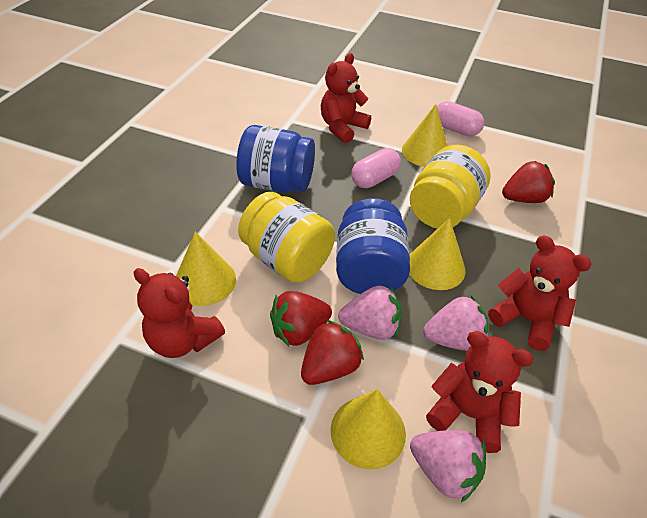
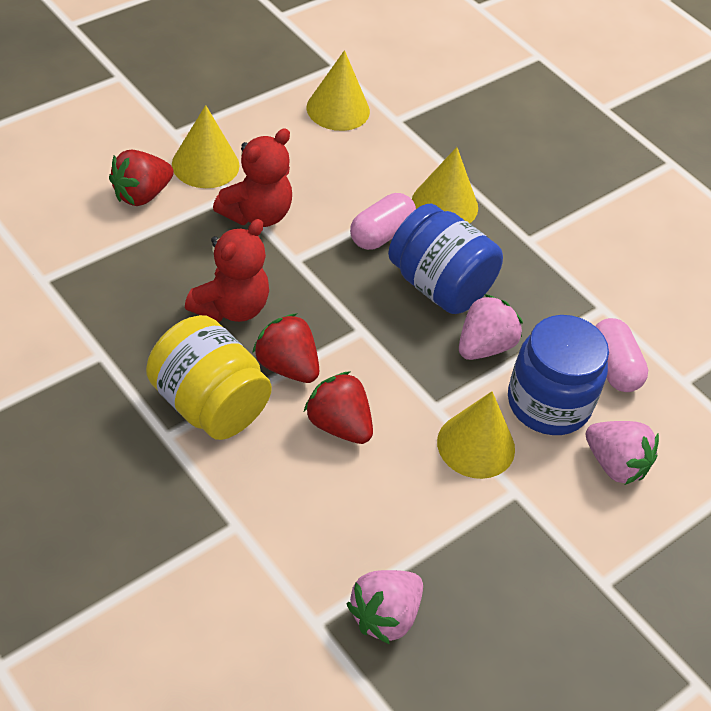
red teddy bear: 4 -> 2
yellow jar: 2 -> 1

